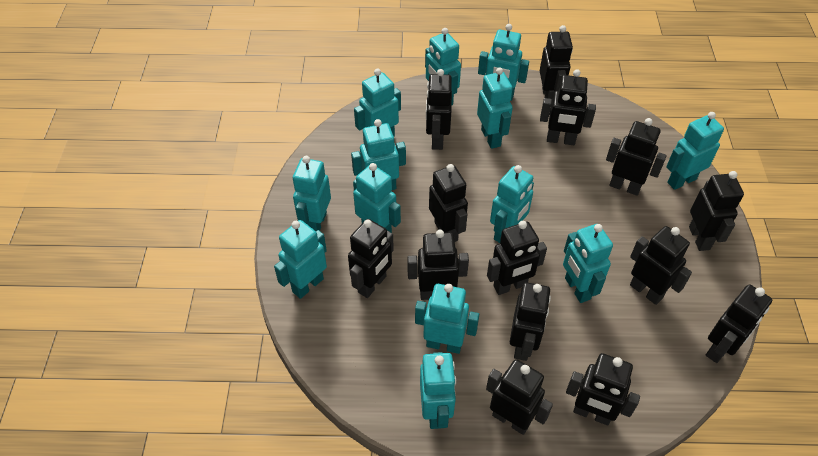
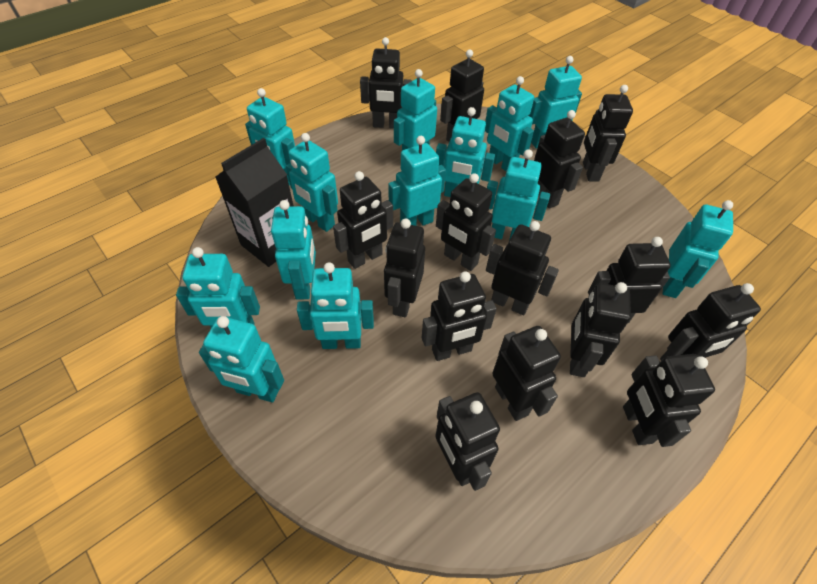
black carton: 0 -> 1
black robot: 14 -> 15

